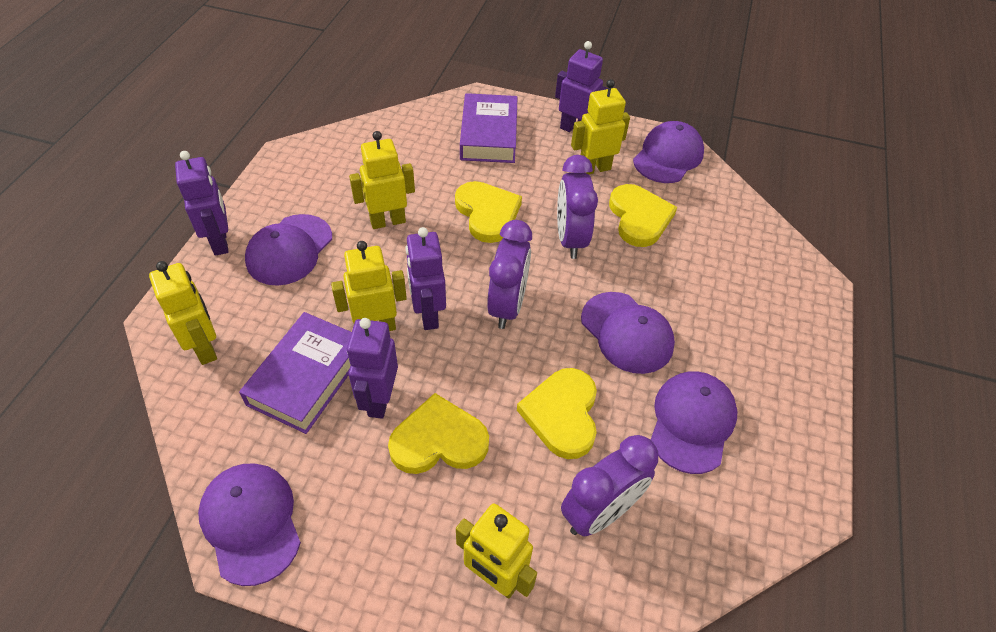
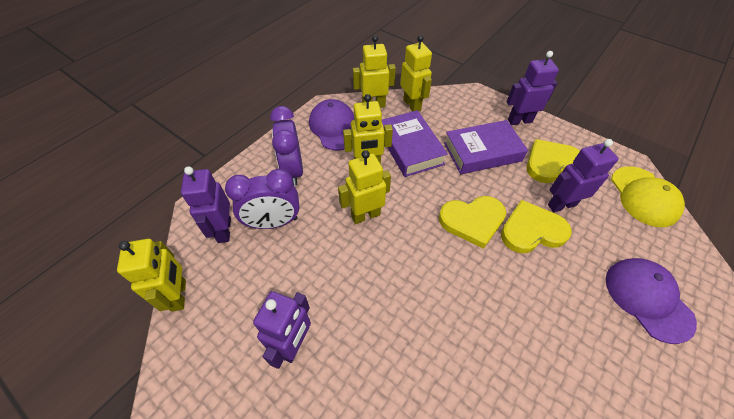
purple cap: 5 -> 2
purple clock: 3 -> 2
yellow cap: 0 -> 1
yellow heart: 4 -> 3

